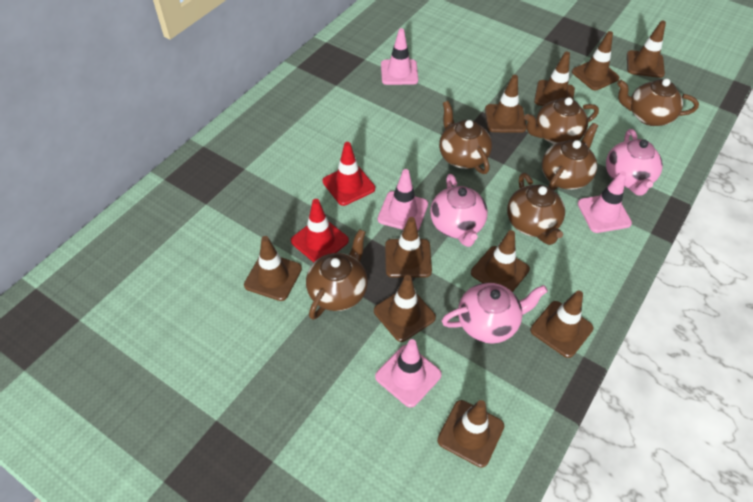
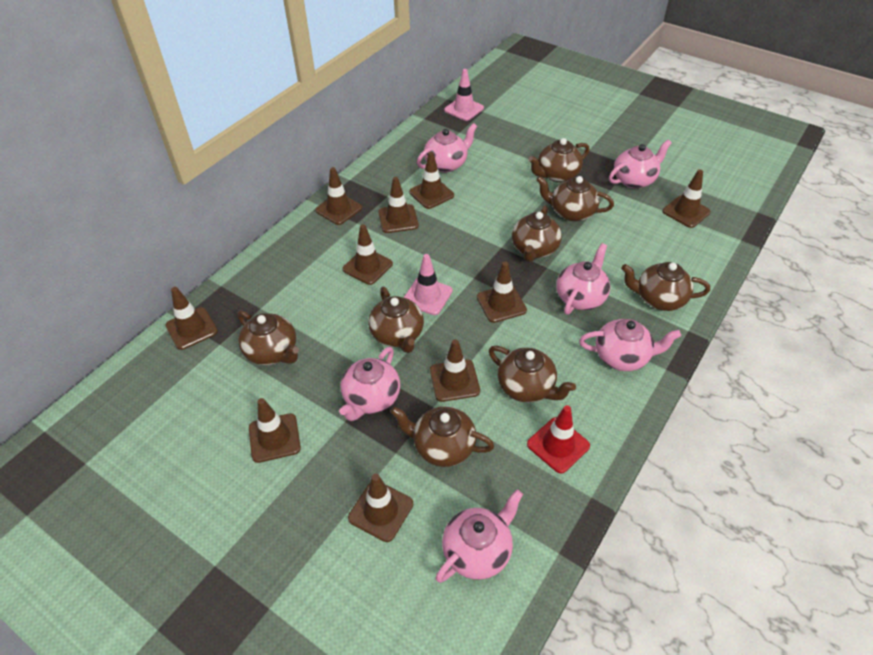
brown teapot: 6 -> 8
pink teapot: 3 -> 6
pink traffic cone: 4 -> 2
red traffic cone: 2 -> 1

